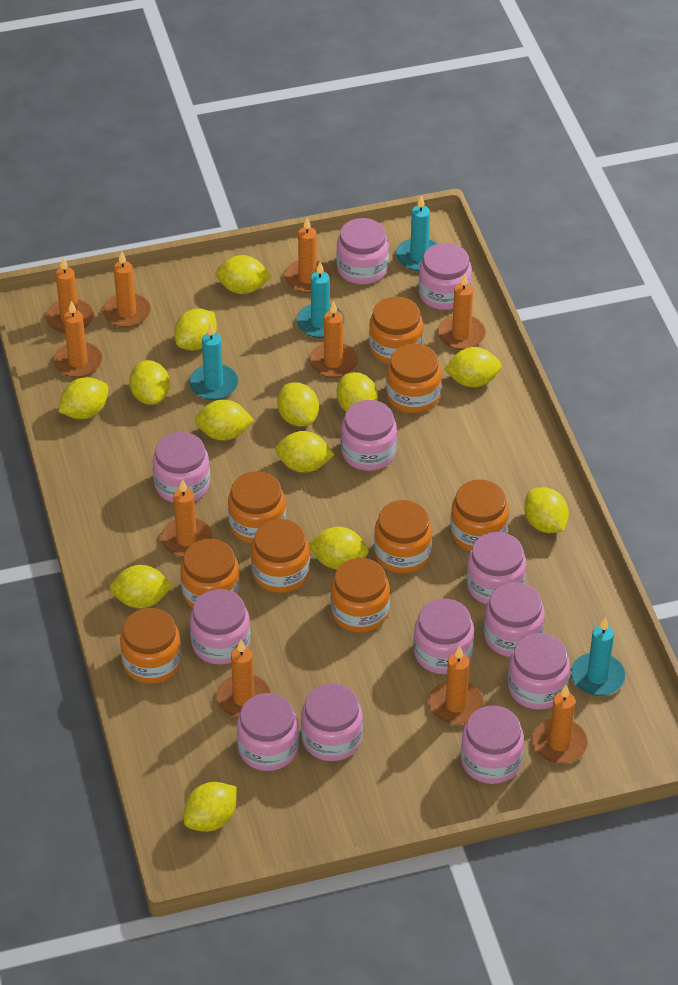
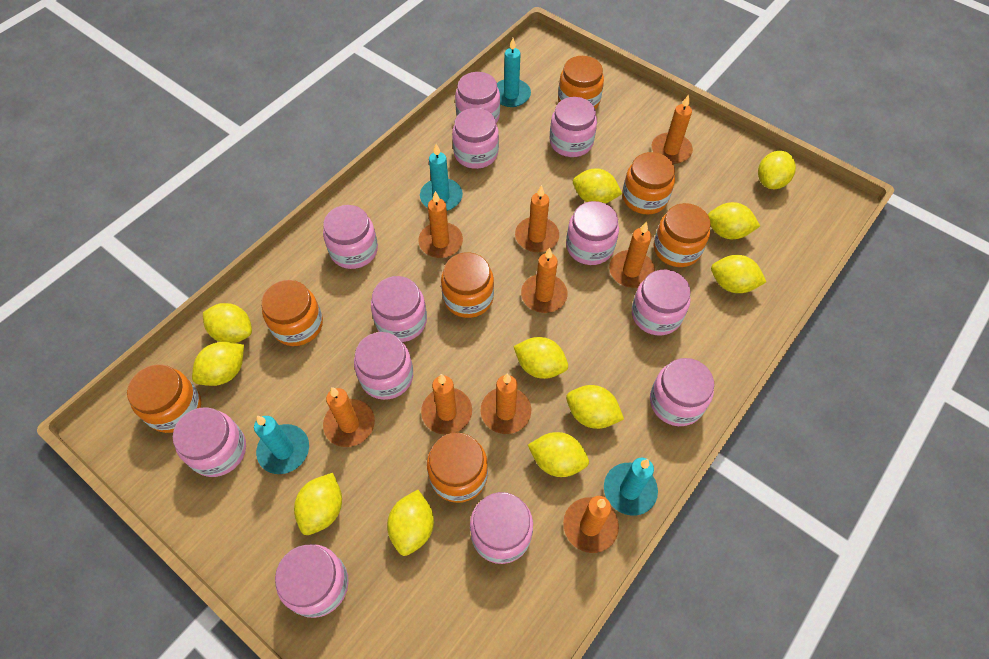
orange candle: 10 -> 9
orange jar: 9 -> 7
yellow lemon: 13 -> 11

